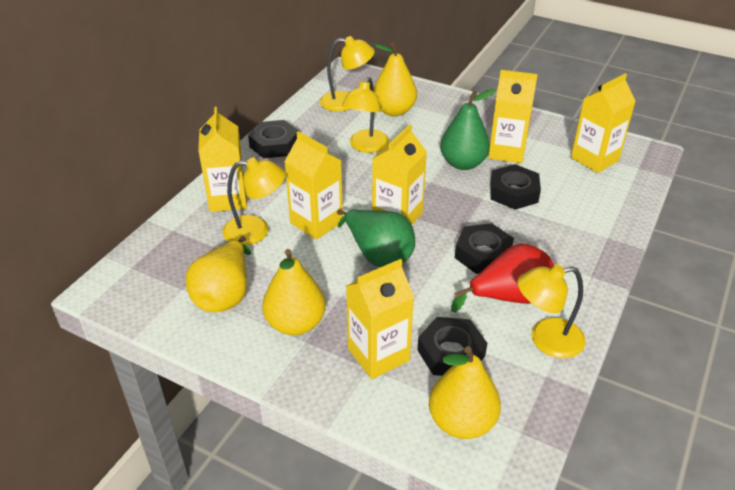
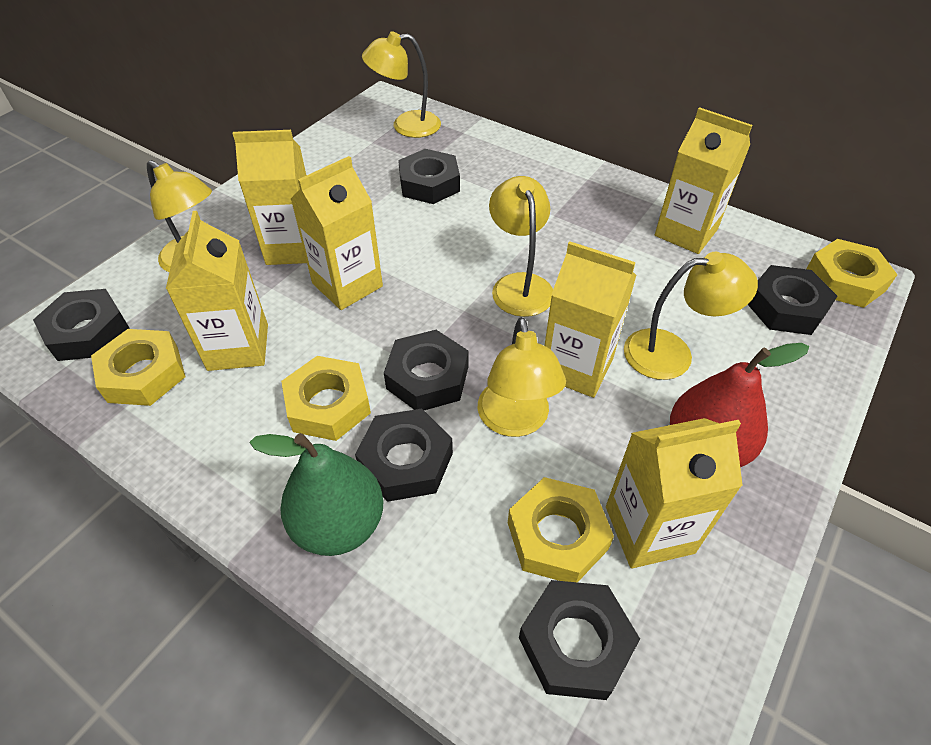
black nut: 4 -> 6
green pear: 2 -> 1
yellow lamp: 4 -> 5
yellow nut: 0 -> 4
yellow pear: 4 -> 0

